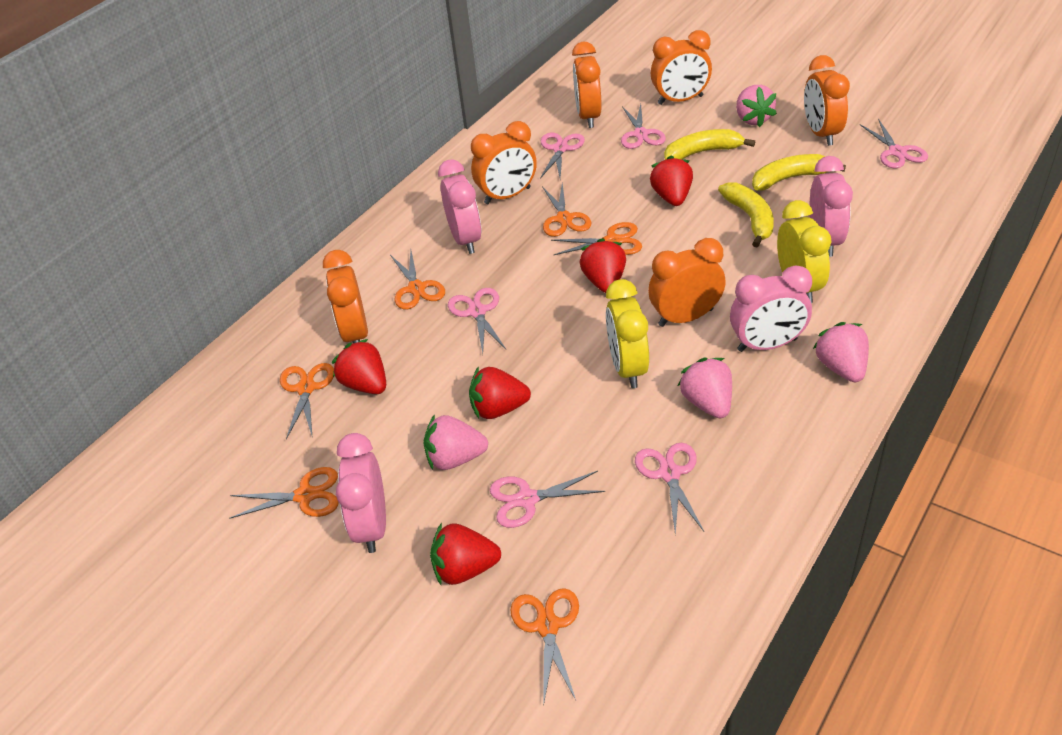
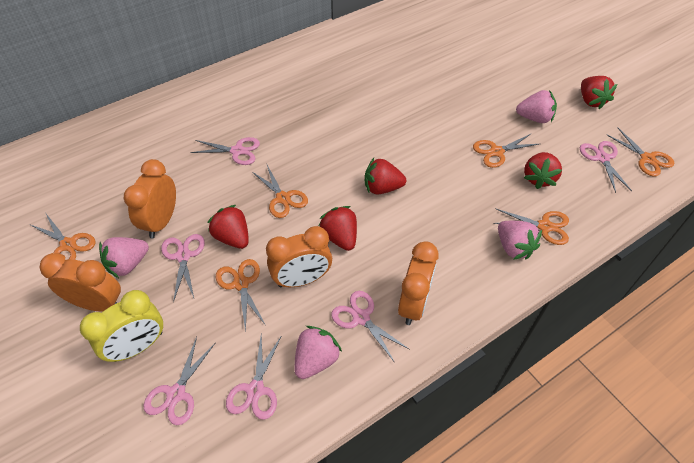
orange clock: 6 -> 4
pink clock: 4 -> 0
yellow banana: 3 -> 0
yellow clock: 2 -> 1

